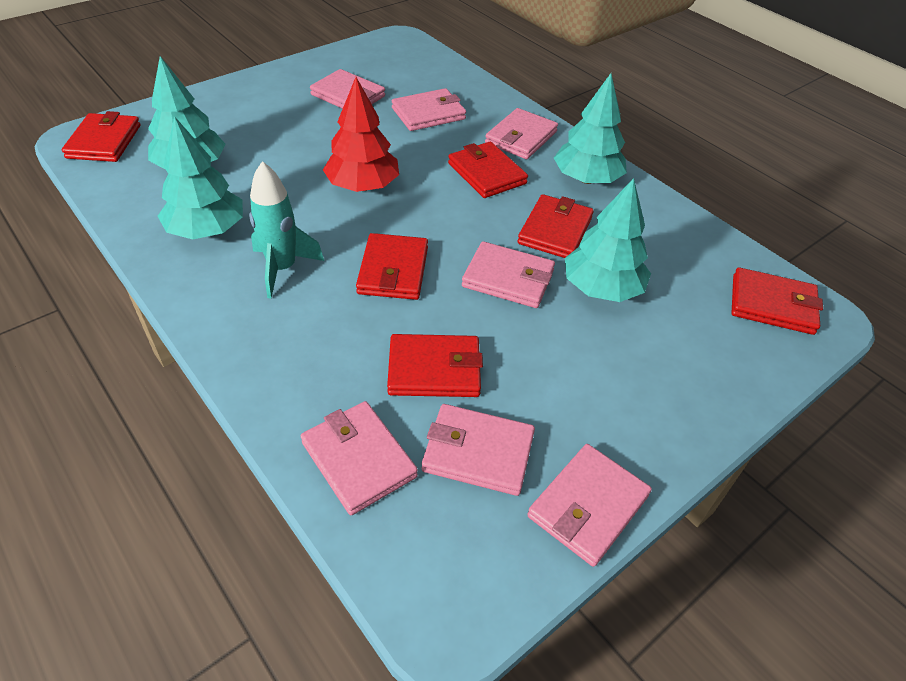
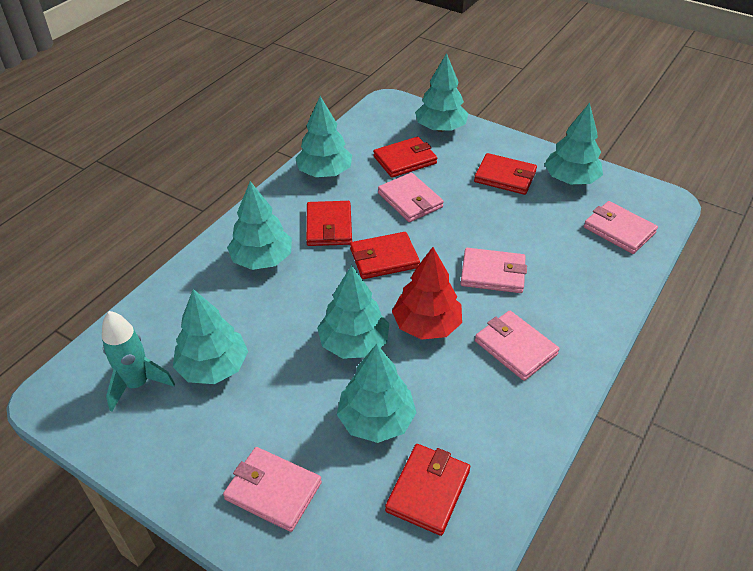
pink wallet: 7 -> 5
red wallet: 6 -> 5
turquoise tree: 4 -> 7

